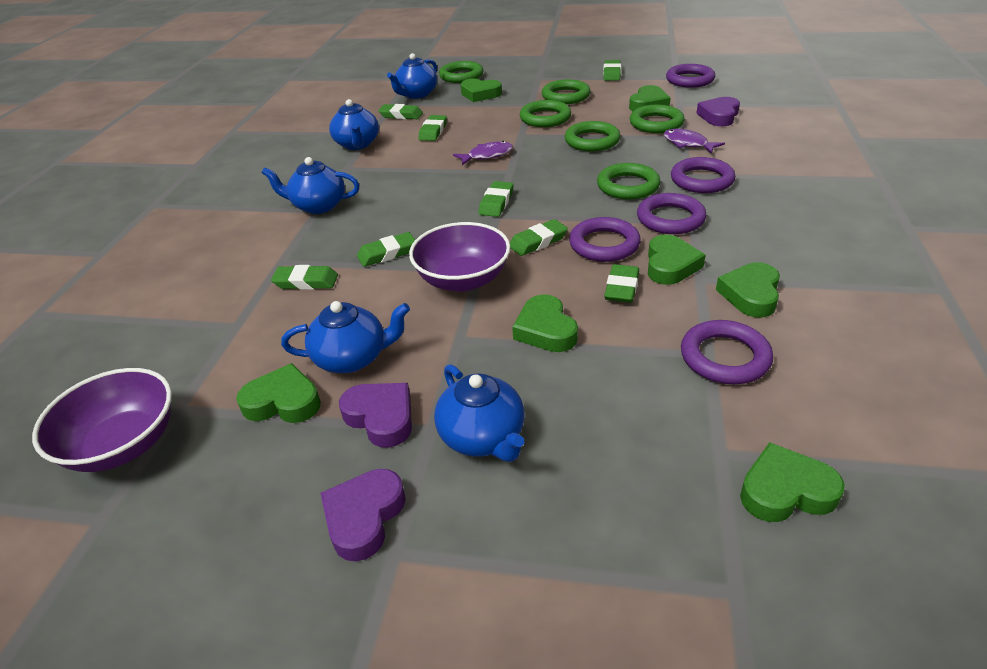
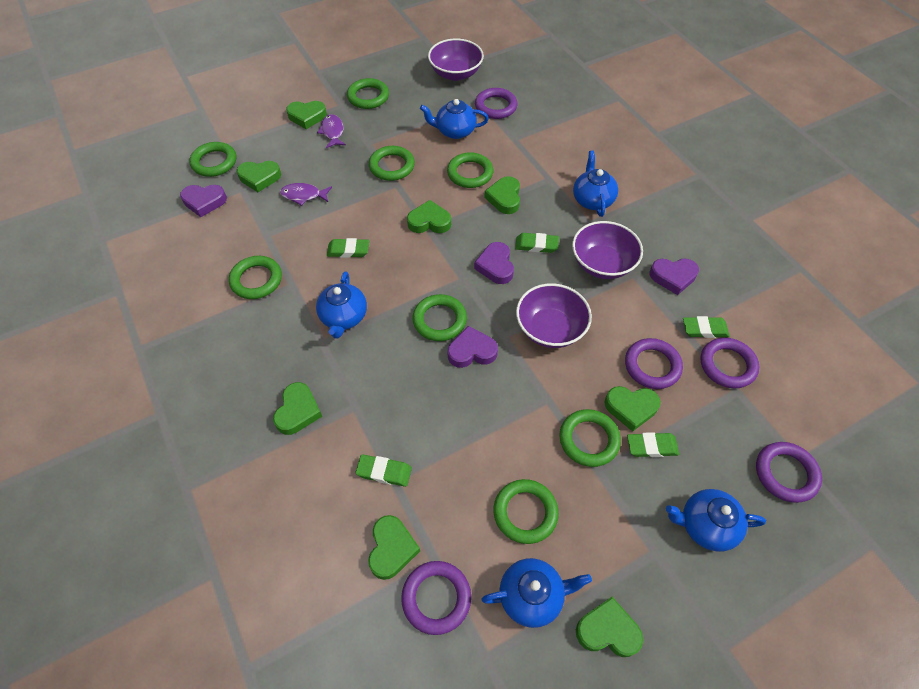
green eraser: 8 -> 5
green heart: 7 -> 8
green ring: 6 -> 8
purple bowl: 2 -> 3
purple heart: 3 -> 4

